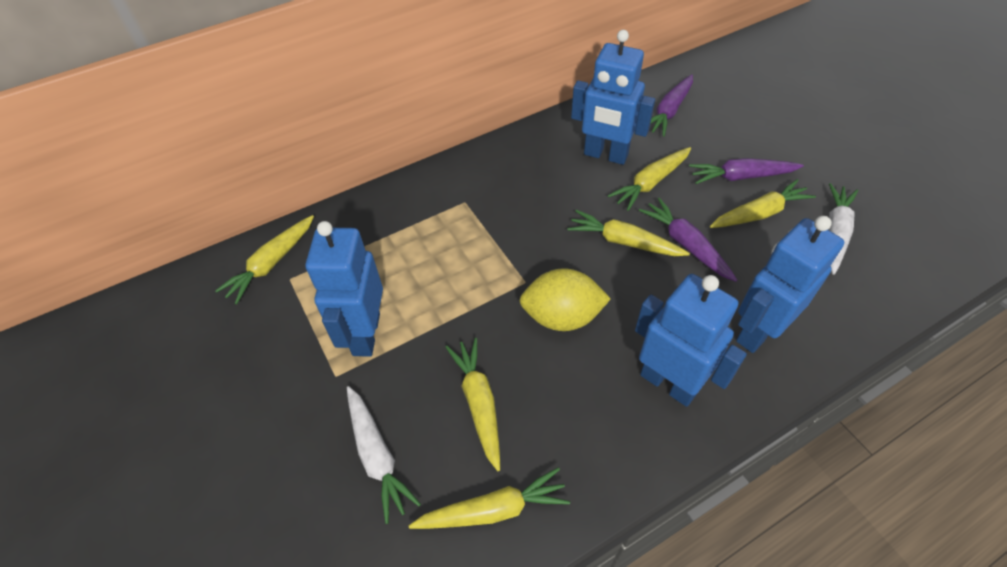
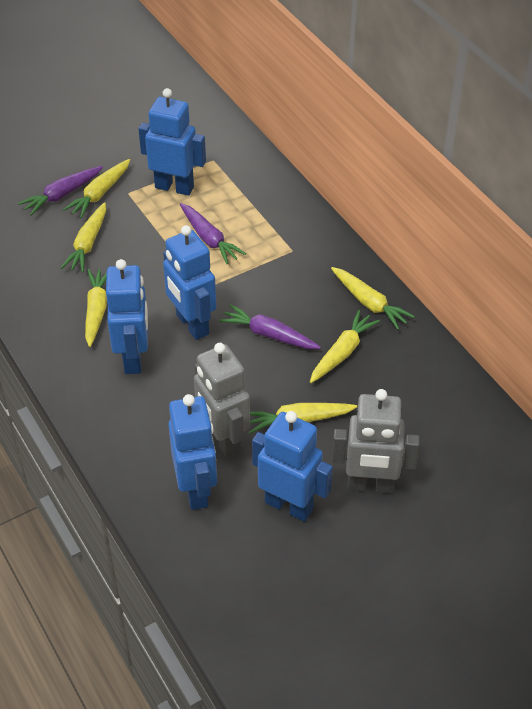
blue robot: 4 -> 5
grey robot: 0 -> 2
white carrot: 2 -> 0
yellow lemon: 1 -> 0

